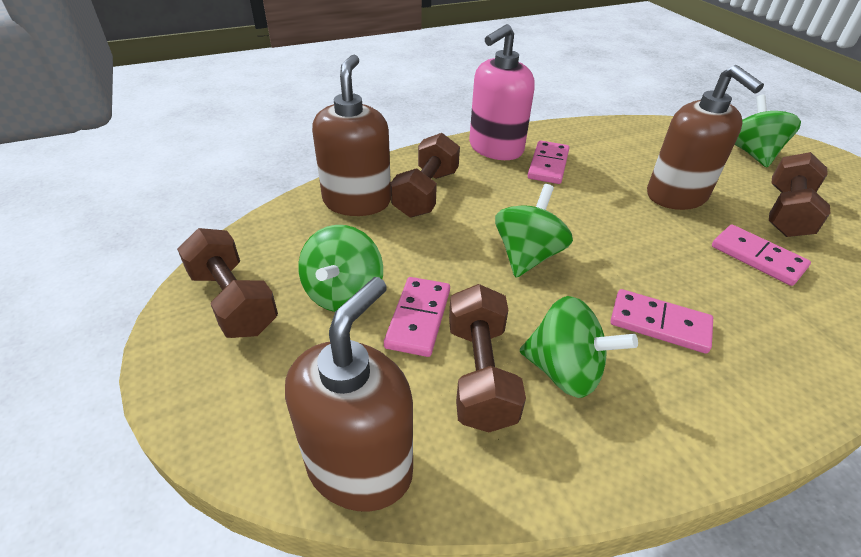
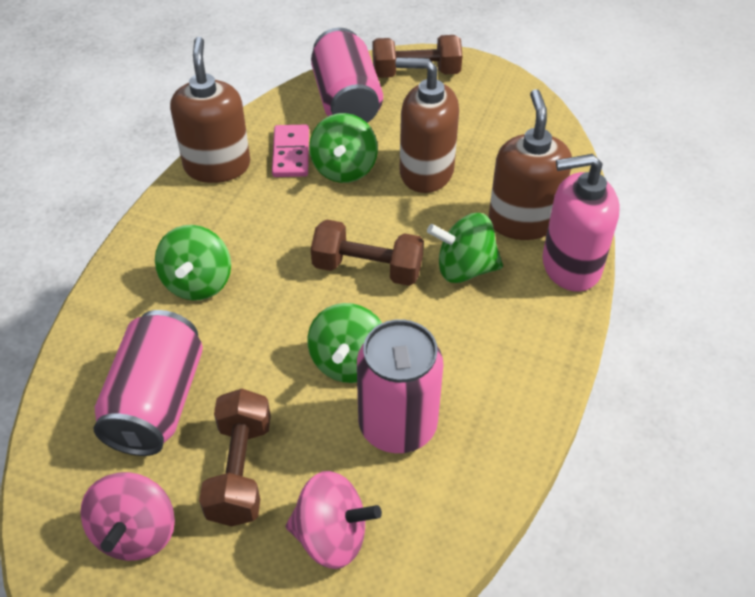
brown dumbbell: 4 -> 3
pink can: 0 -> 3
pink domino: 4 -> 1
pink spinning top: 0 -> 2

